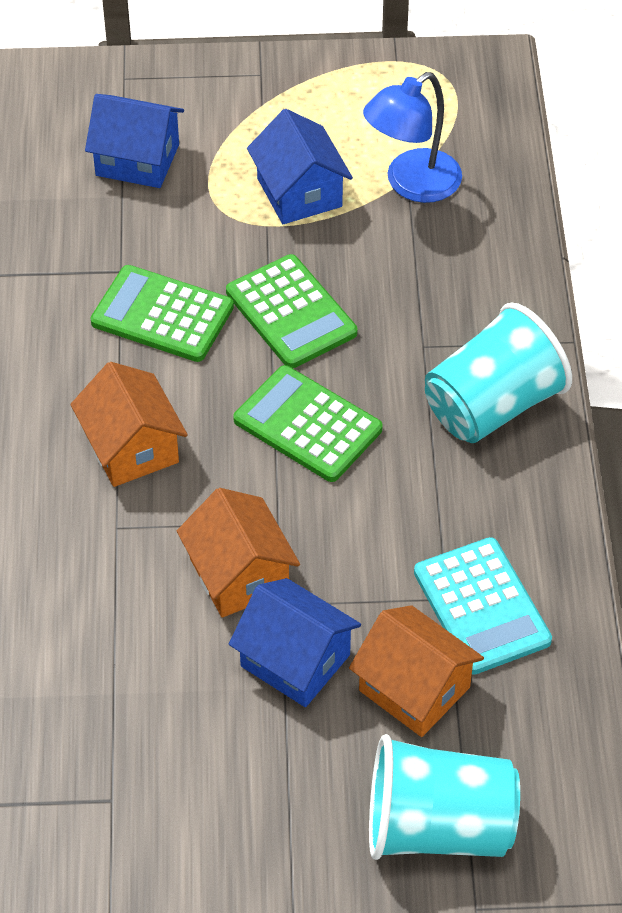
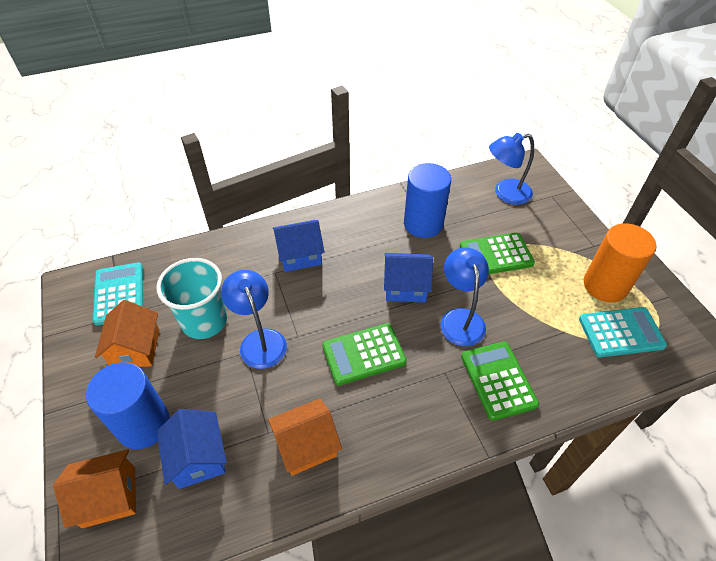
blue cylinder: 0 -> 2
blue lamp: 1 -> 3
orange cylinder: 0 -> 1
turquoise calculator: 1 -> 2
turquoise cup: 2 -> 1

